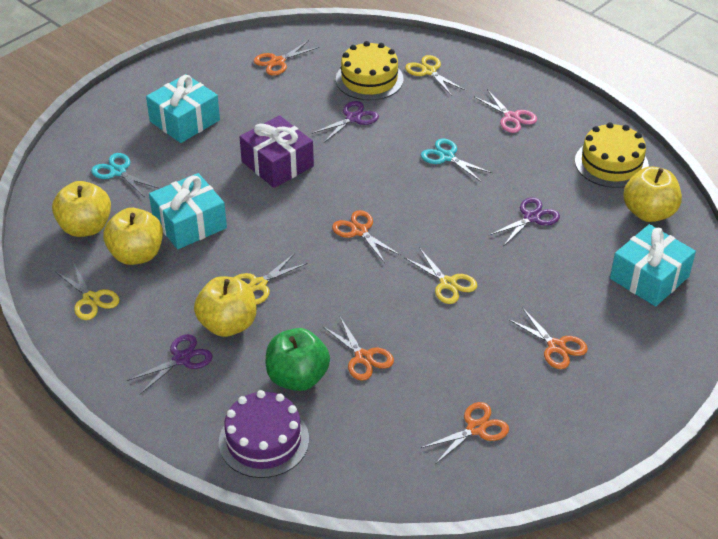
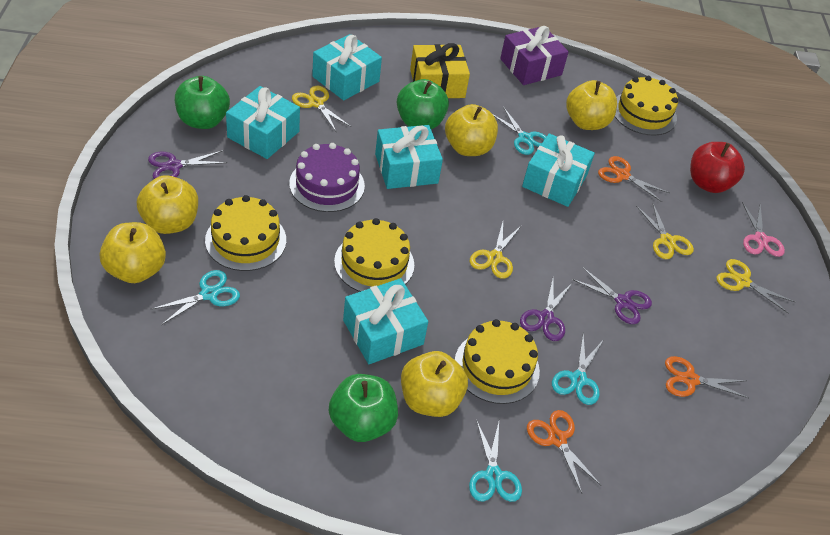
green apple: 1 -> 3
orange scissors: 5 -> 3
red apple: 0 -> 1
turquoise gift: 3 -> 5
turquoise scissors: 2 -> 4
yellow apple: 4 -> 5
yellow cake: 2 -> 4
yellow gift: 0 -> 1

